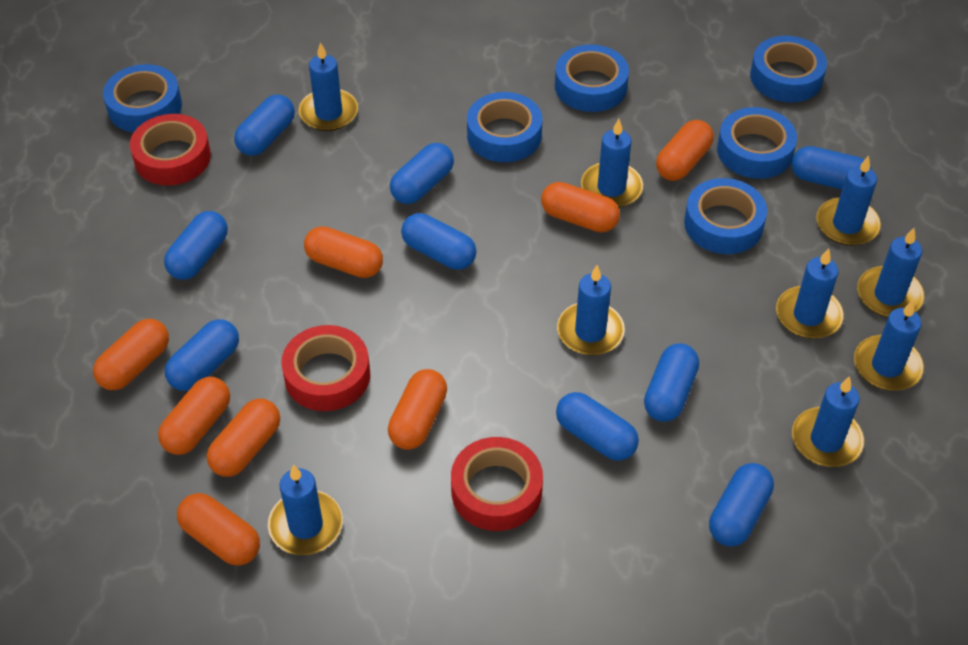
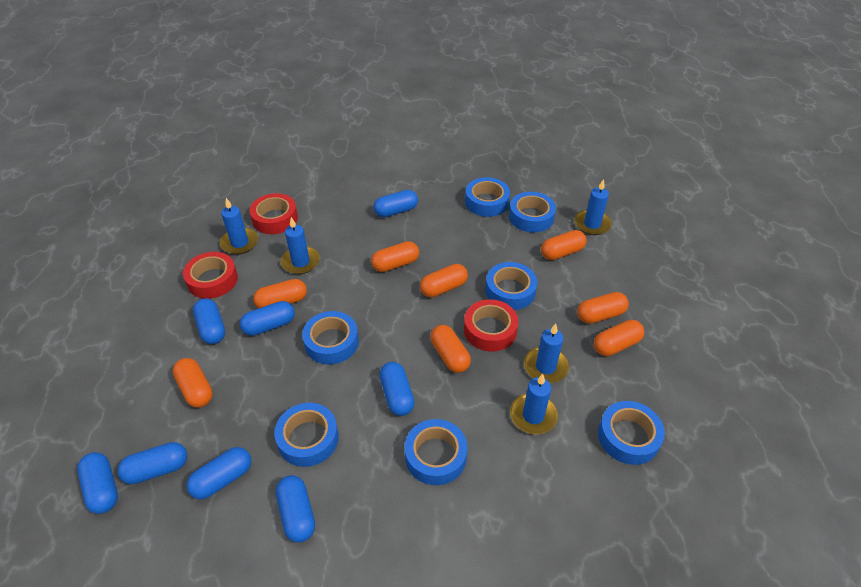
blue candle: 9 -> 5
blue capsule: 9 -> 8
blue tape: 6 -> 7

